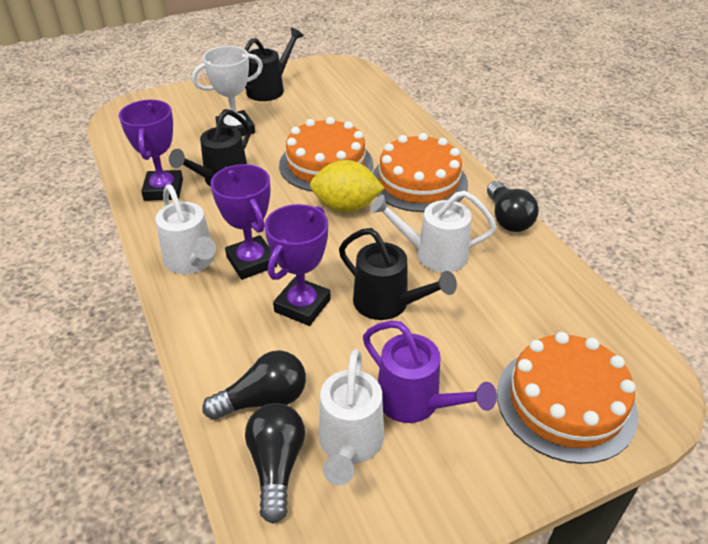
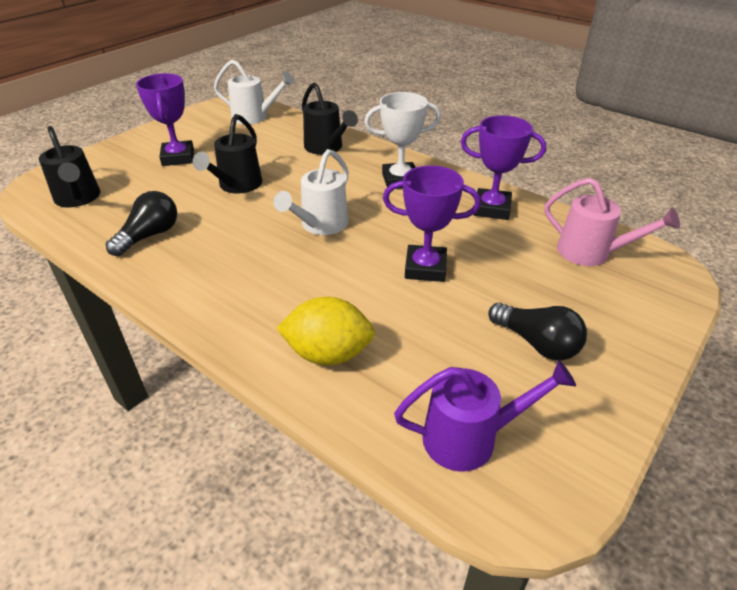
black light bulb: 3 -> 2
orange cake: 3 -> 0
pink watering can: 0 -> 1
white watering can: 3 -> 2

